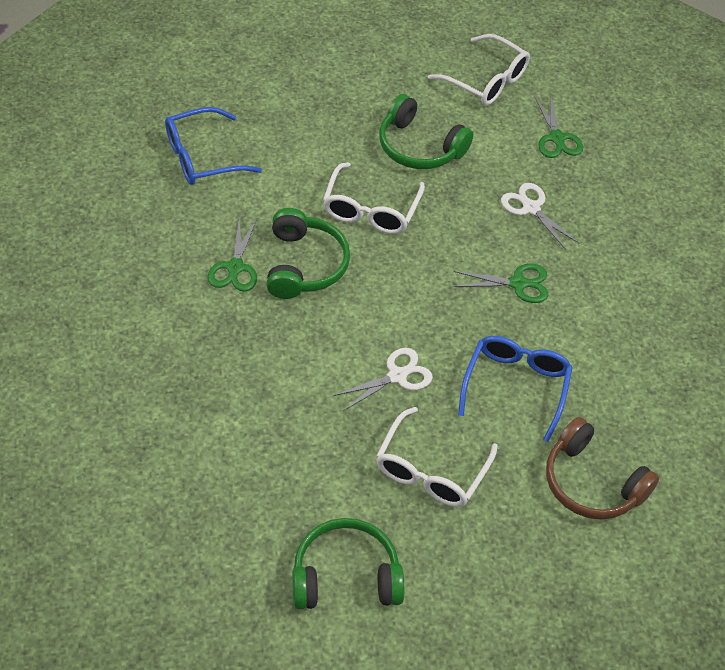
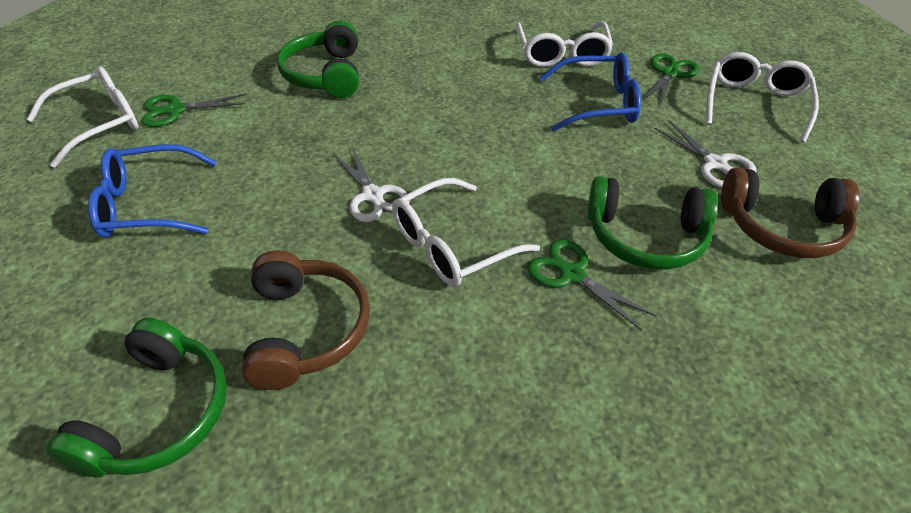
brown headphones: 1 -> 2
white glasses: 3 -> 4

